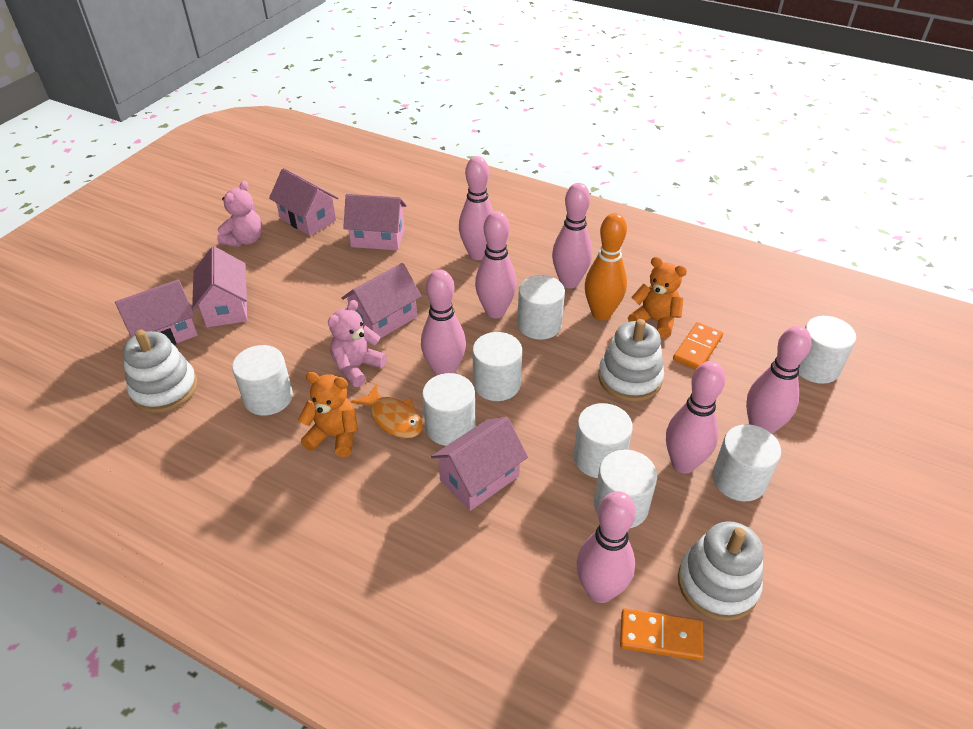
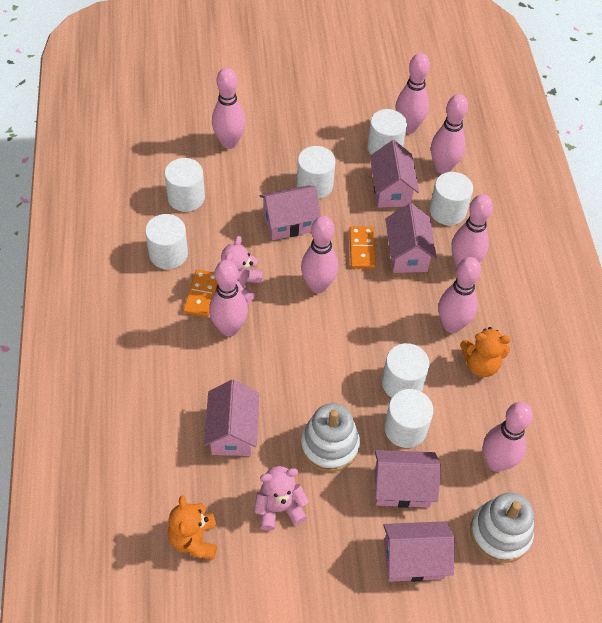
orange bowling pin: 1 -> 0
orange fish: 1 -> 0
pink bowling pin: 7 -> 8
white cylinder: 8 -> 7
white stacking toy: 3 -> 2

